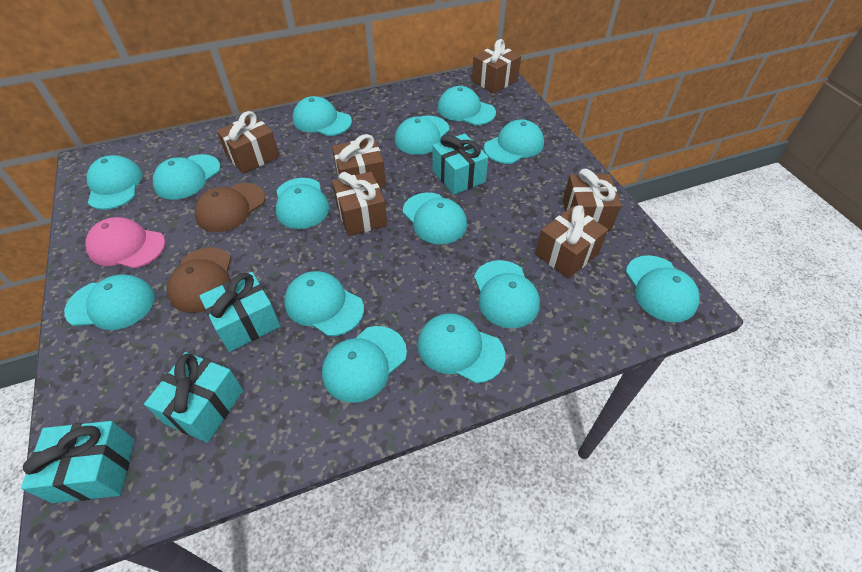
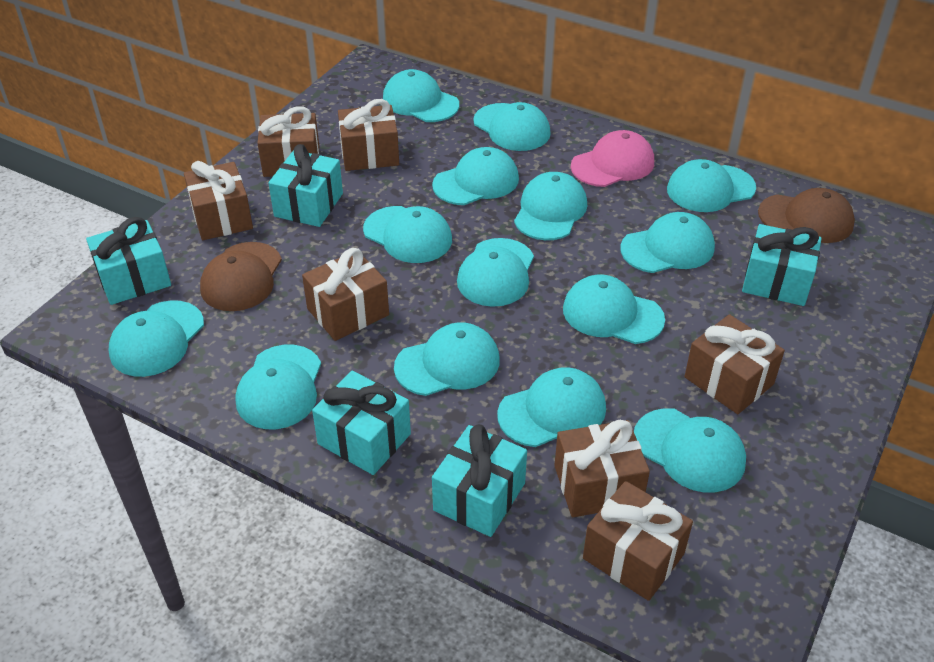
brown gift: 6 -> 7
turquoise gift: 4 -> 5

